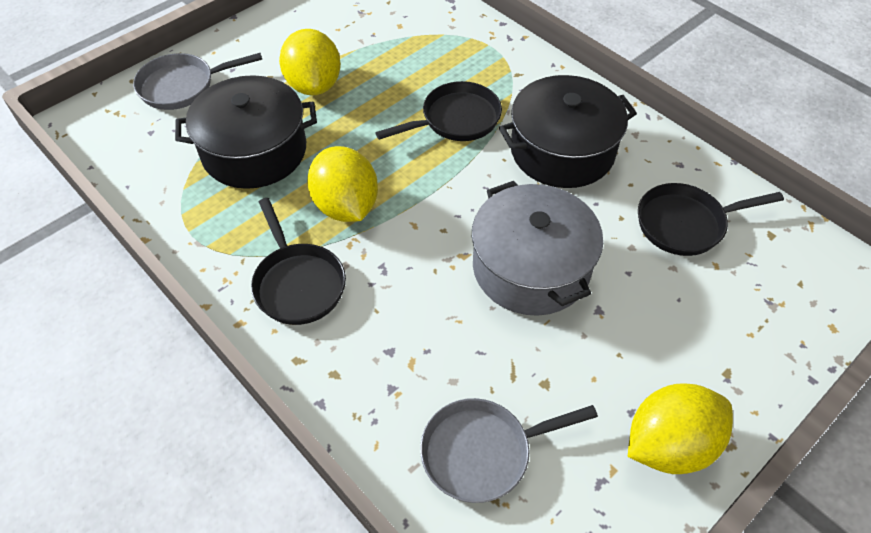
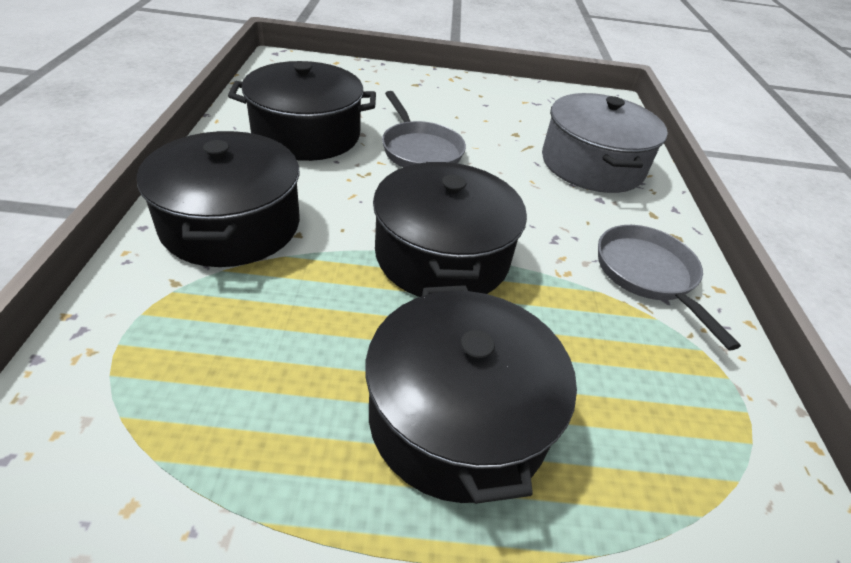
black pan: 3 -> 0
black pot: 2 -> 4
yellow lemon: 3 -> 0

